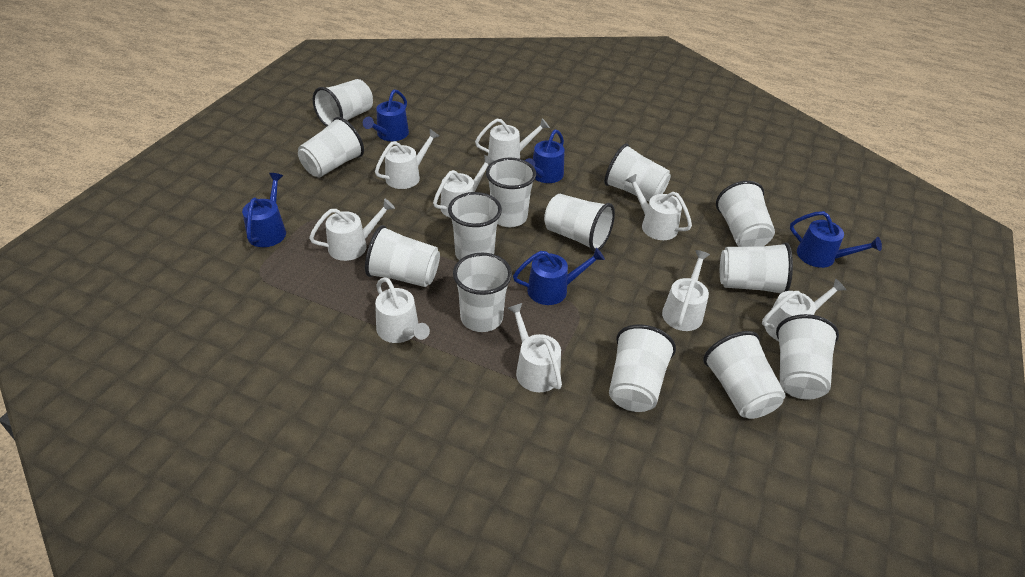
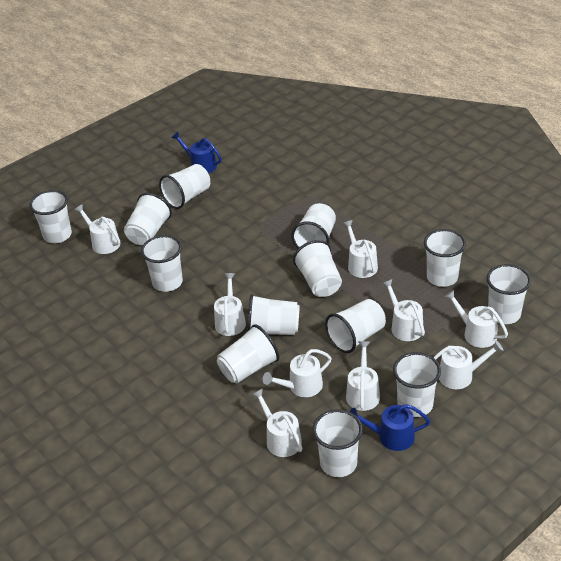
blue watering can: 5 -> 2

